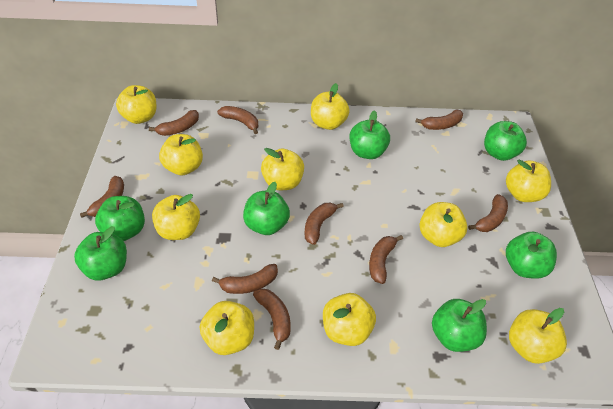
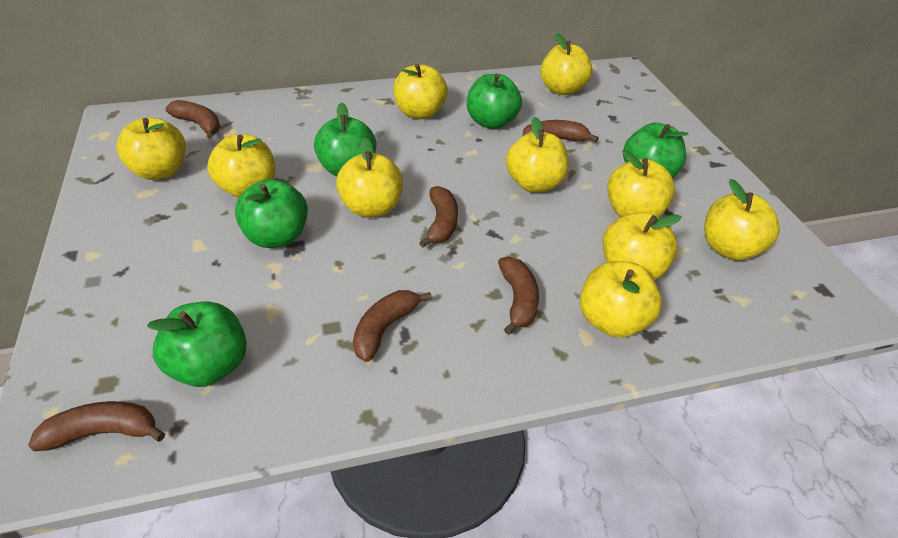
brown banana: 9 -> 6
green apple: 7 -> 5

